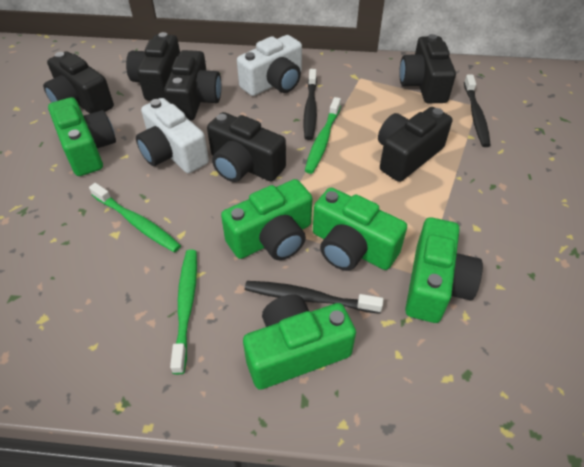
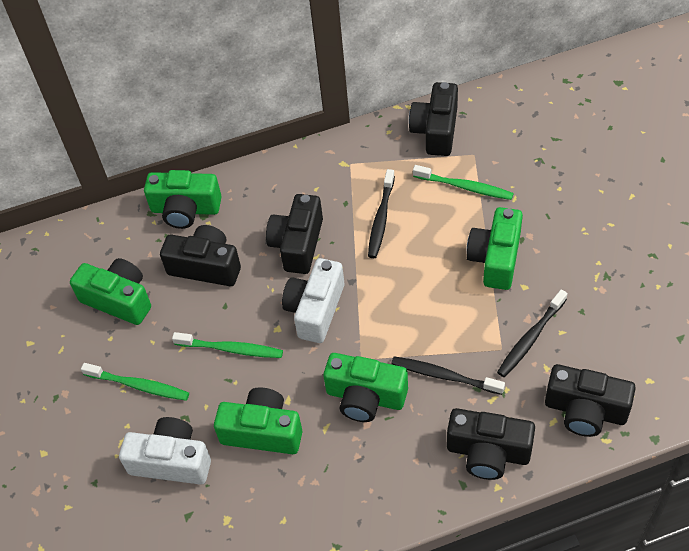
black camera: 6 -> 5

